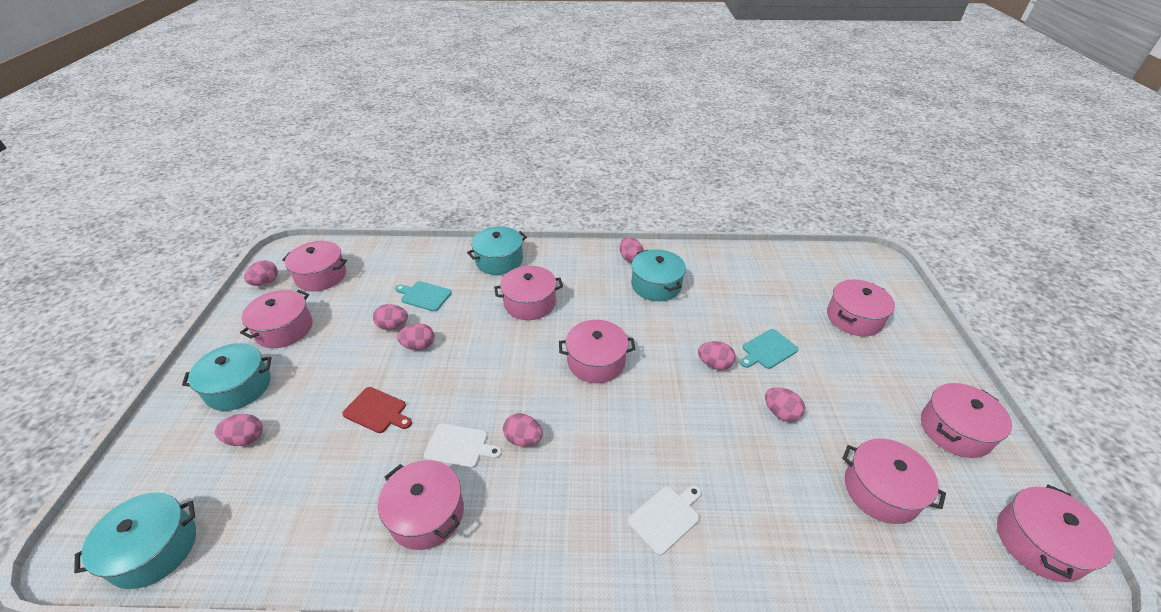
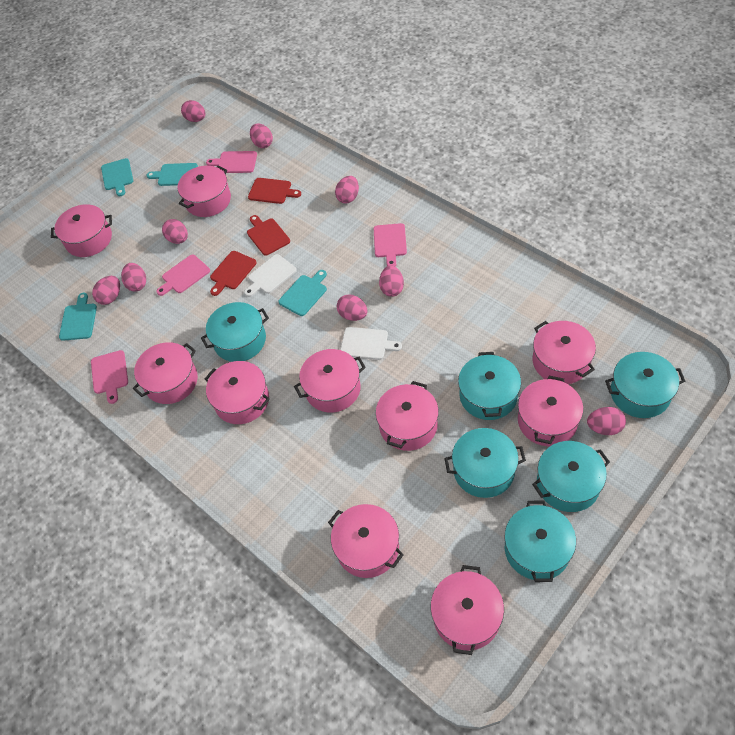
pink cutting board: 0 -> 4
pink egg: 8 -> 9
pink pot: 9 -> 10
red cutting board: 1 -> 3
turquoise cutting board: 2 -> 4
turquoise pot: 4 -> 6

